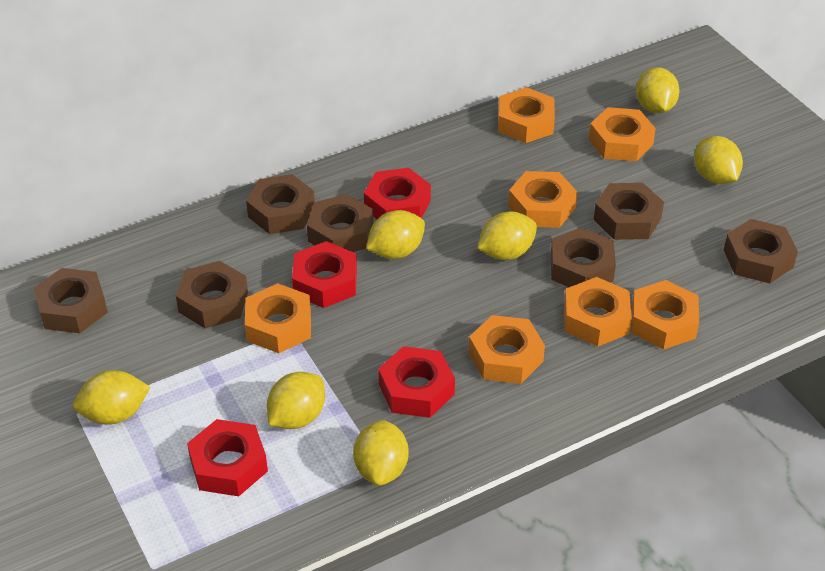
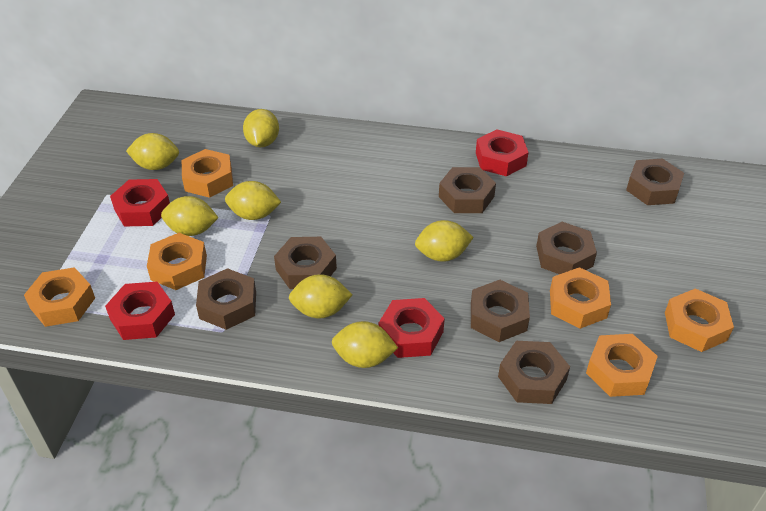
orange nut: 7 -> 6

